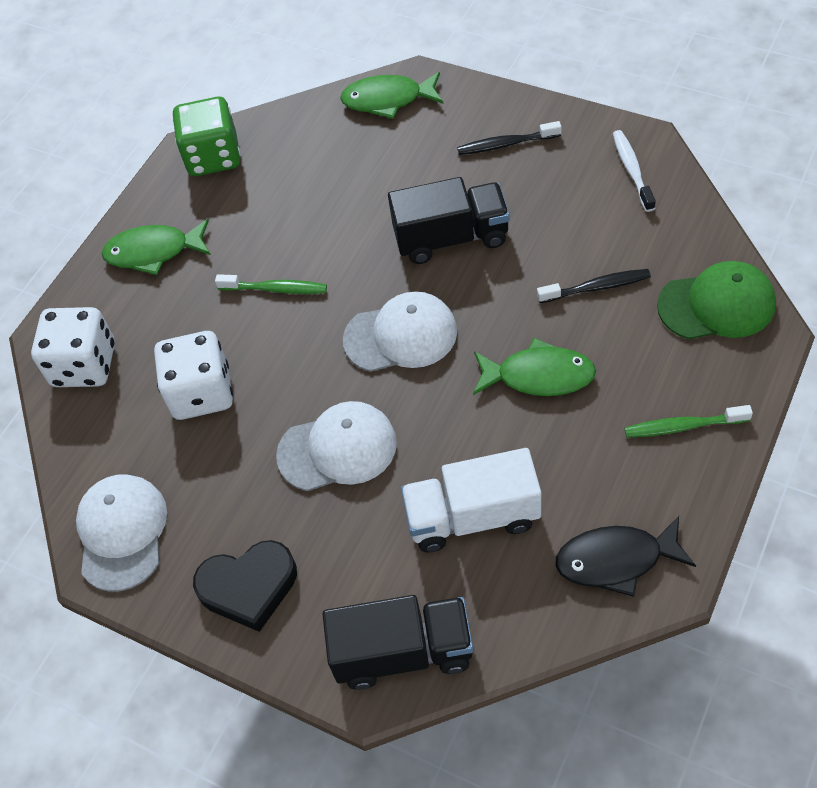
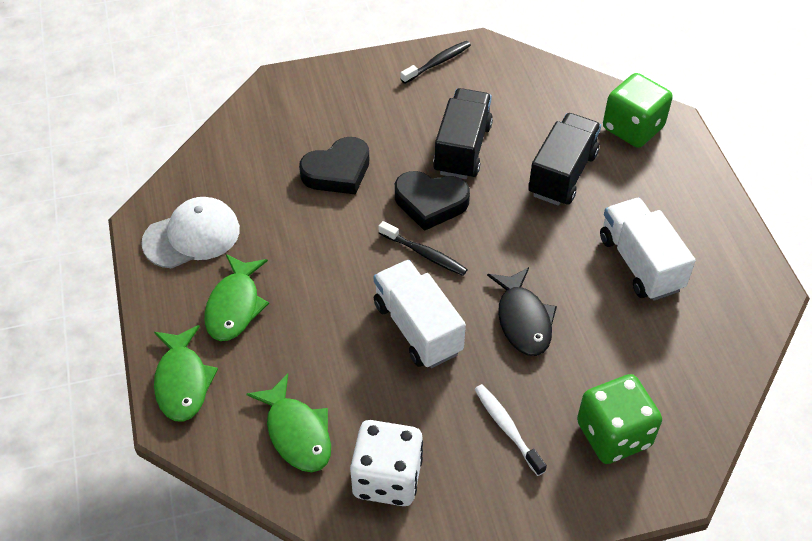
black heart: 1 -> 2
green cap: 1 -> 0
green dice: 1 -> 2
green toothbrush: 2 -> 0
white cap: 3 -> 1
white dice: 2 -> 1
white truck: 1 -> 2

